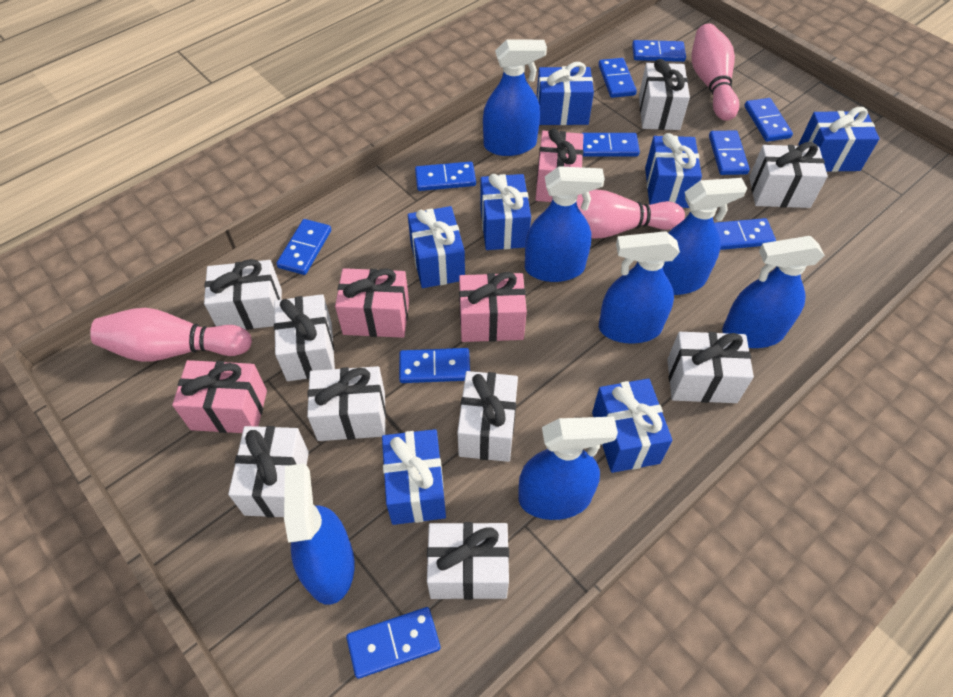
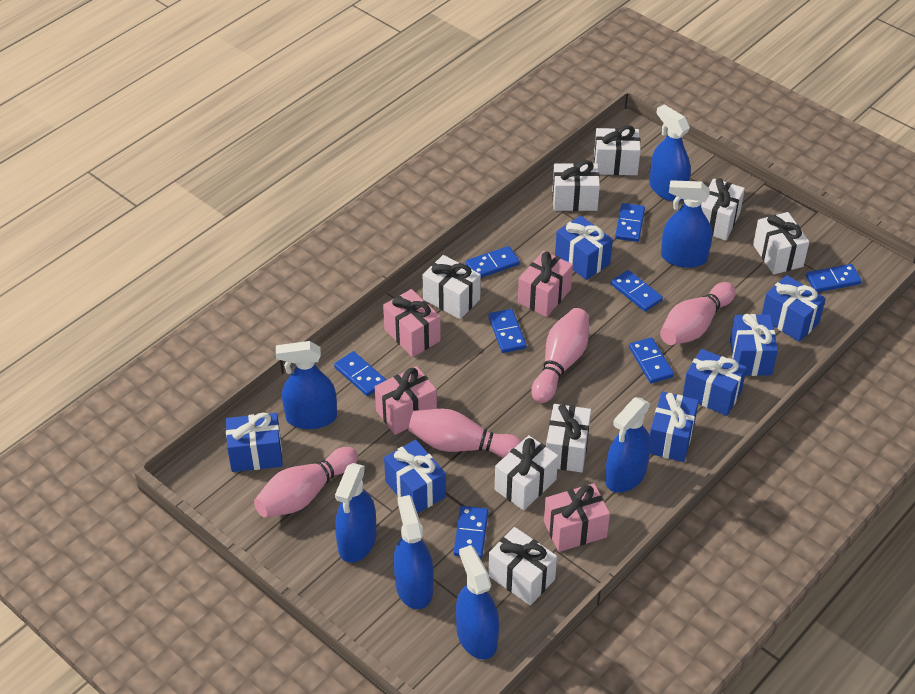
blue domino: 10 -> 8
pink bowling pin: 3 -> 4
white gift: 9 -> 8

